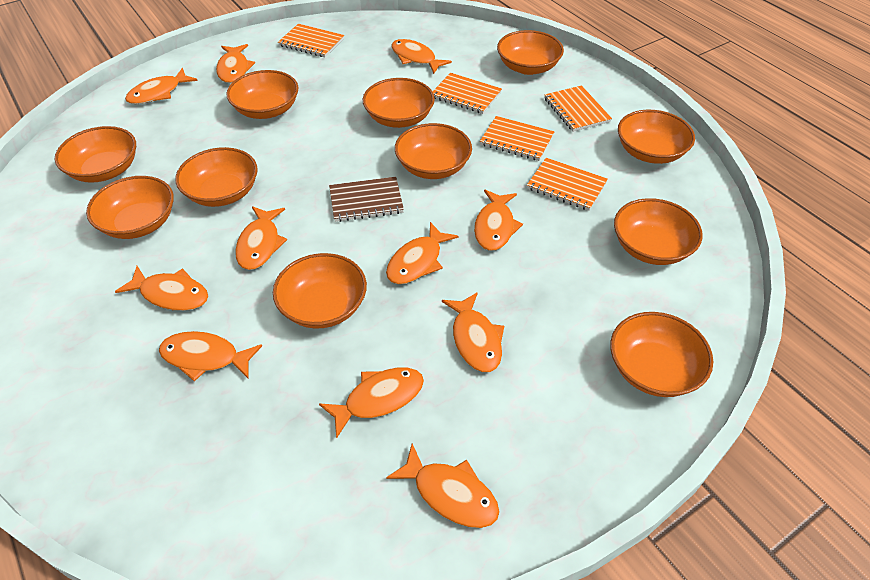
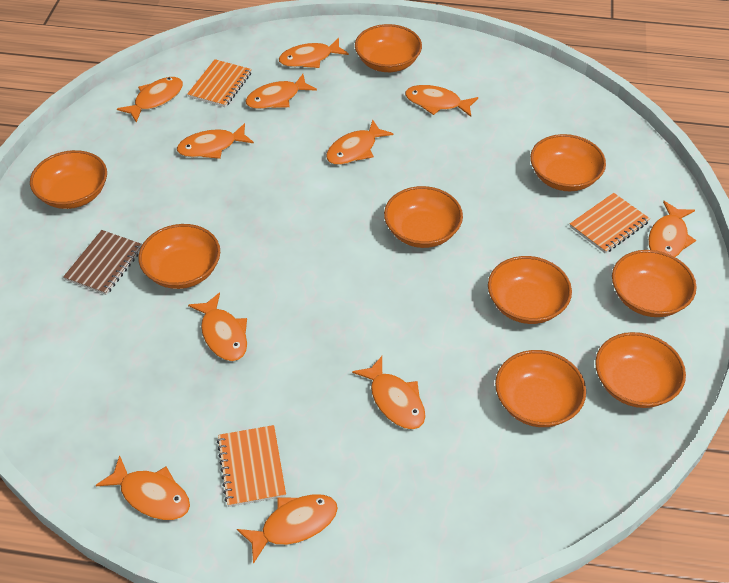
orange bowl: 11 -> 9
orange notebook: 5 -> 3

